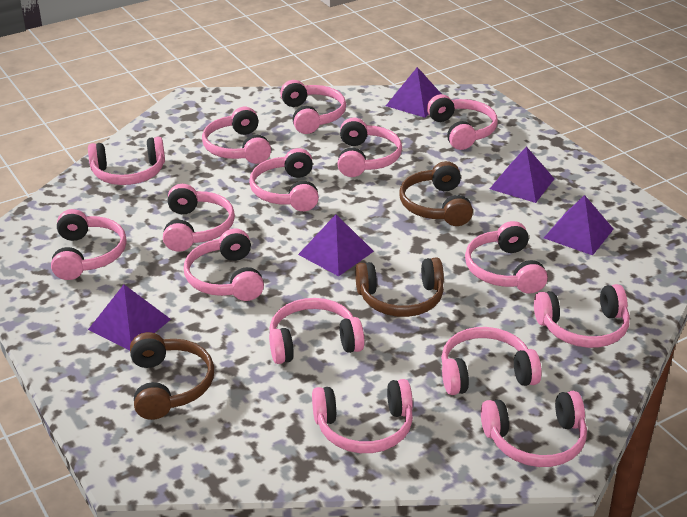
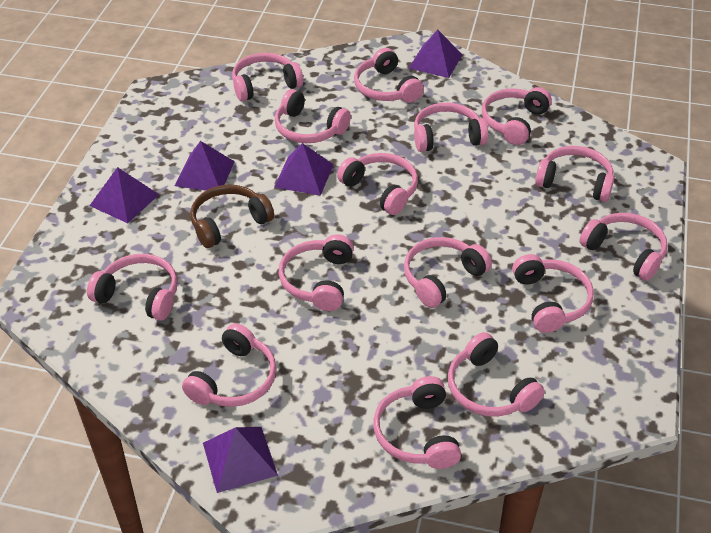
brown headphones: 3 -> 1

